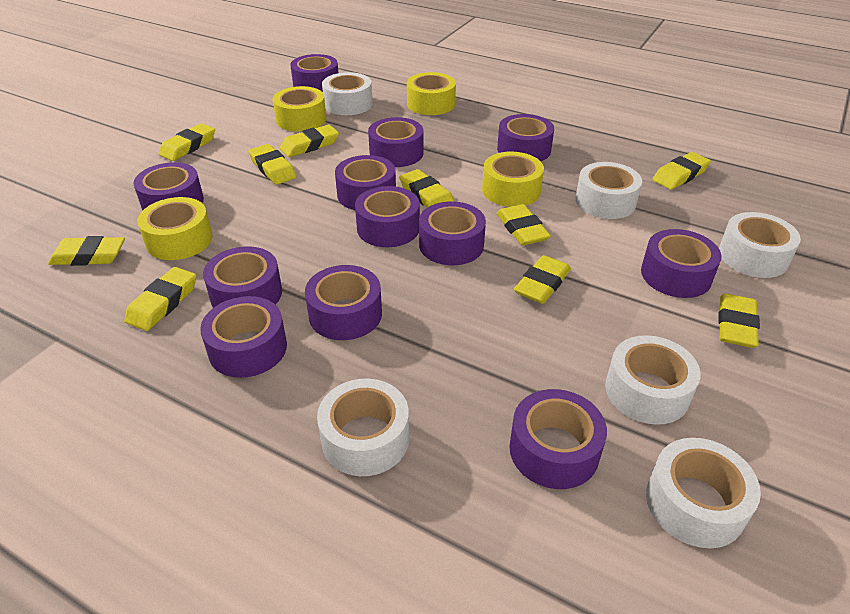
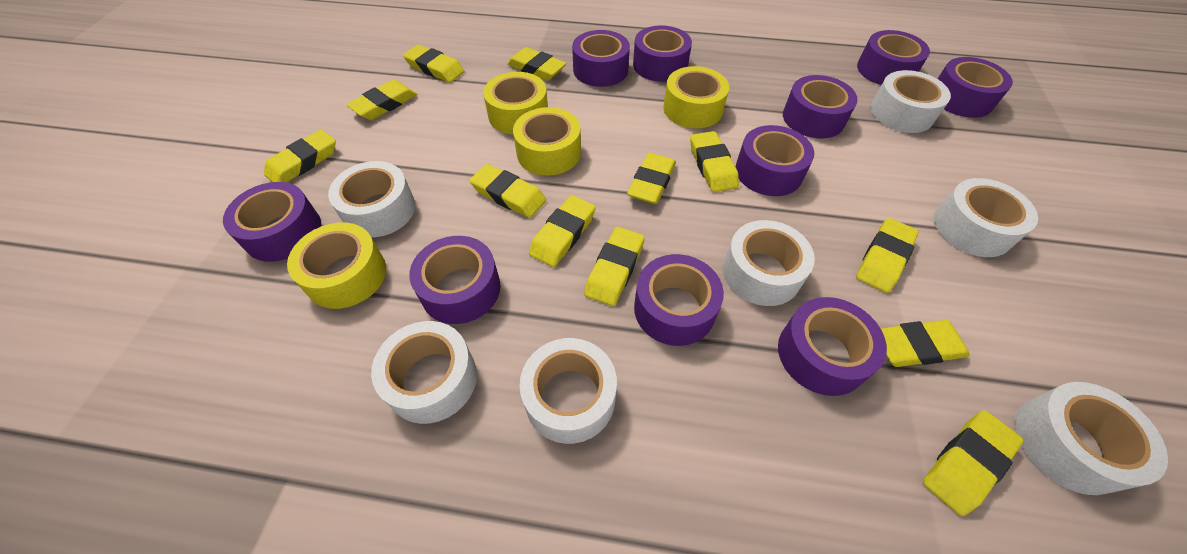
purple tape: 12 -> 10
white tape: 6 -> 7
yellow eraser: 10 -> 12

